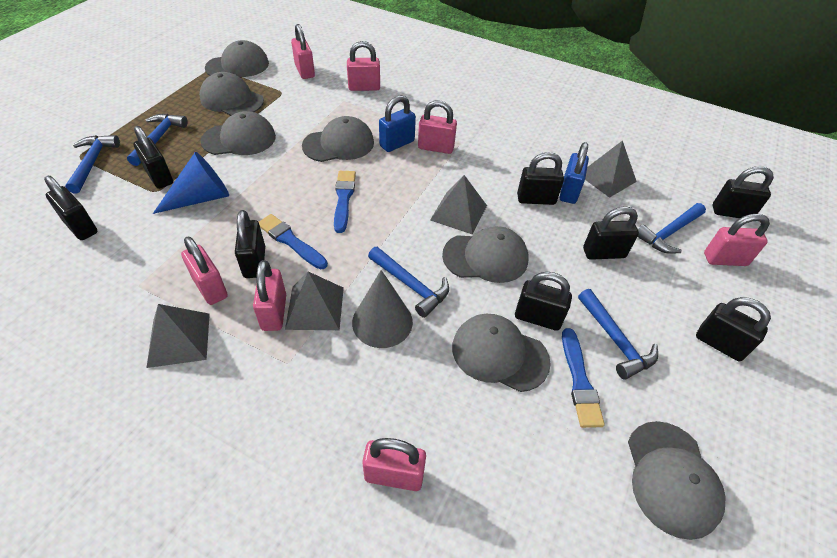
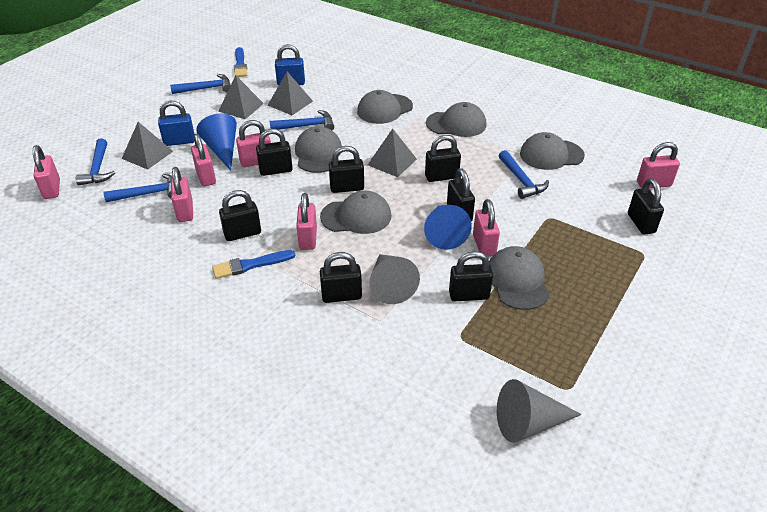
blue brush: 3 -> 2
blue cone: 1 -> 2
grey cap: 7 -> 6
grey cone: 1 -> 2

